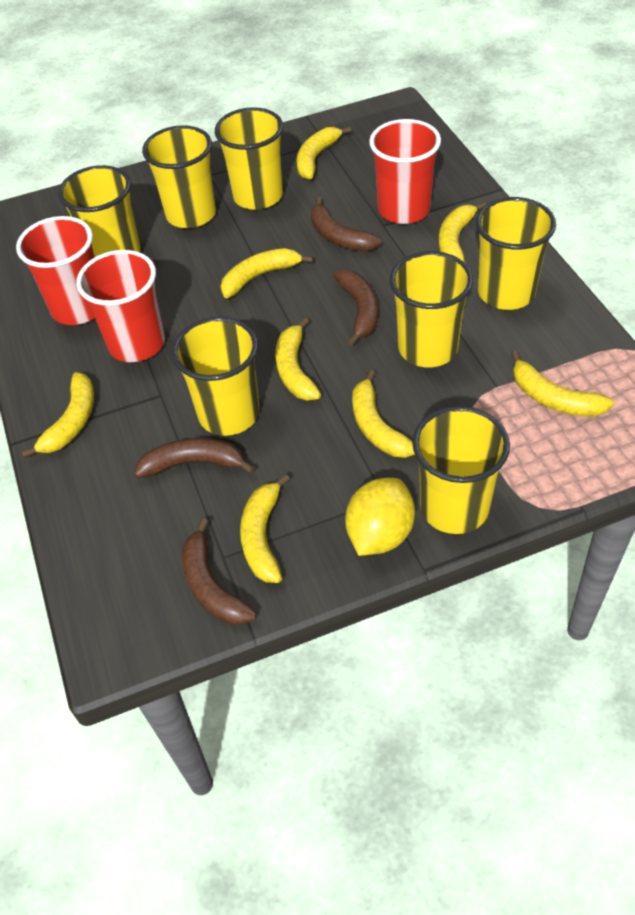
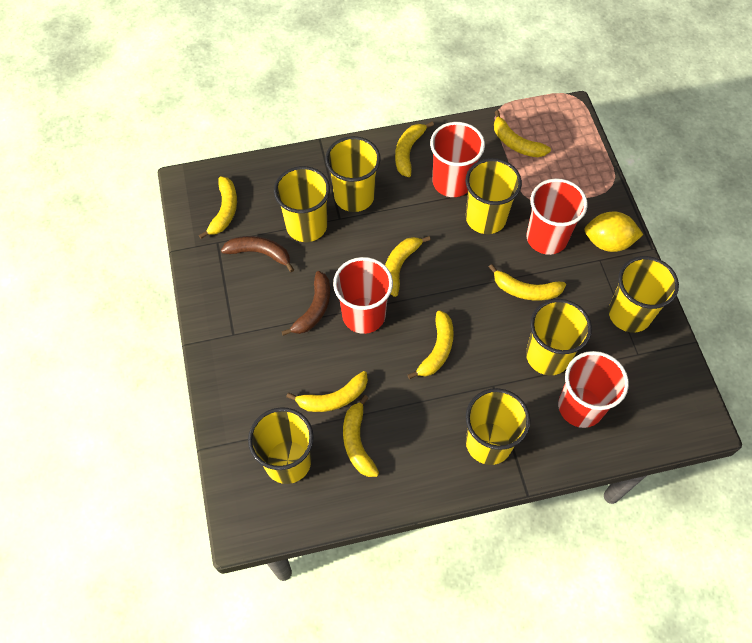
brown banana: 4 -> 2
red cup: 3 -> 4

